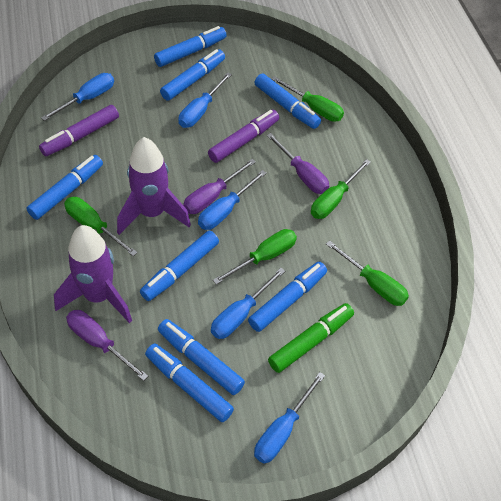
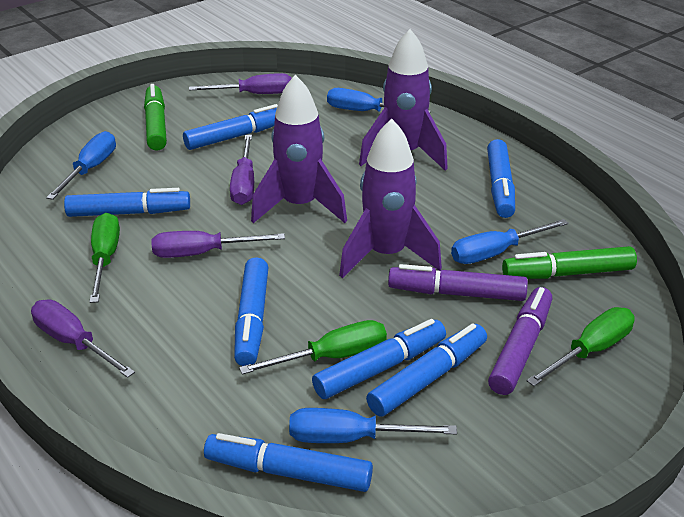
blue marker: 8 -> 7
blue screwdriver: 5 -> 4
green marker: 1 -> 2
green screwdriver: 5 -> 3
purple rocket: 2 -> 3
purple screwdriver: 3 -> 4

